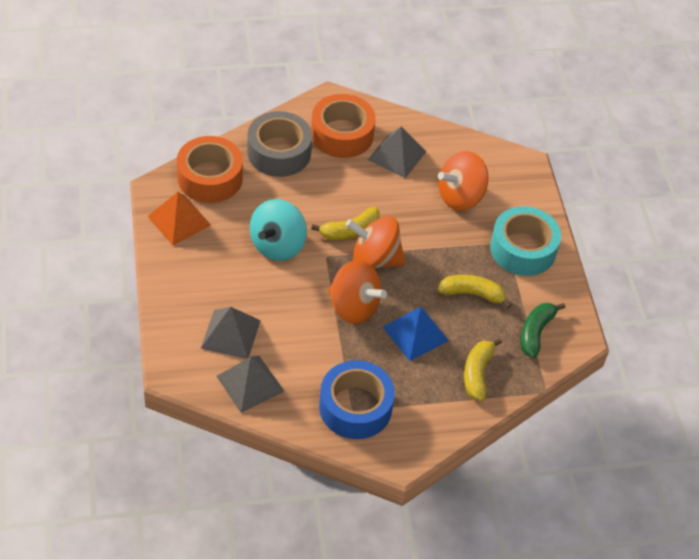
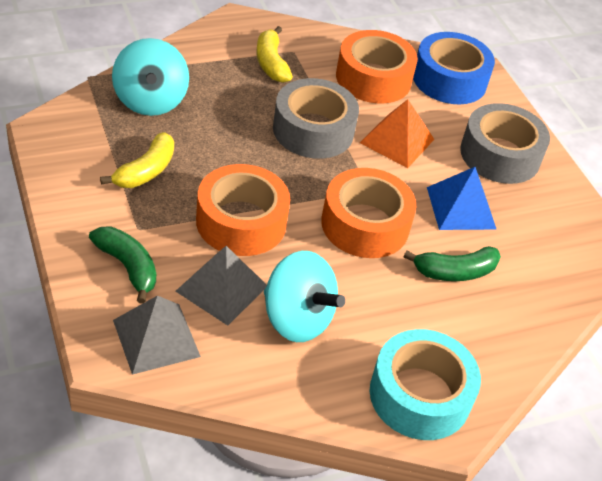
green banana: 1 -> 2
grey pyramid: 3 -> 2
grey tape: 1 -> 2
orange spinning top: 3 -> 0
orange tape: 2 -> 3
turquoise spinning top: 1 -> 2
yellow banana: 3 -> 2

